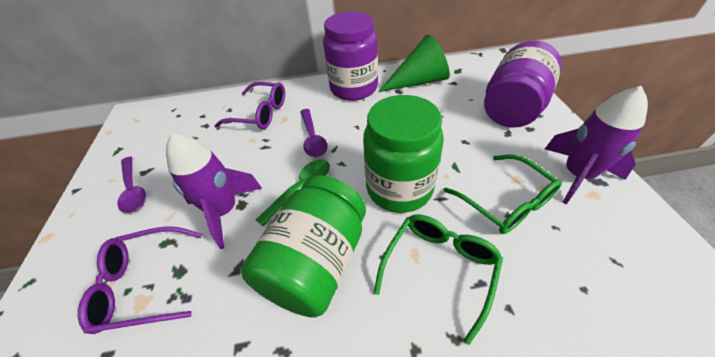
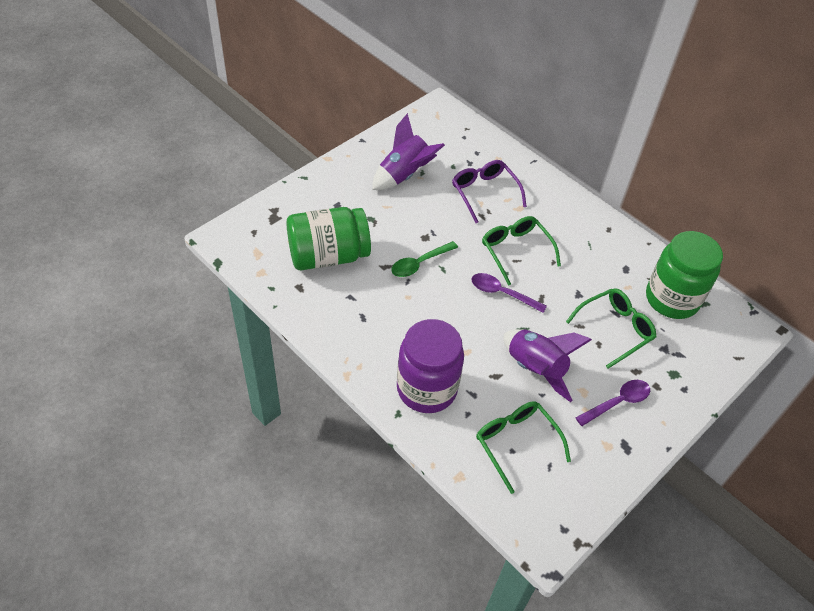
green cone: 1 -> 0
green glasses: 2 -> 3
purple glasses: 2 -> 1
purple jar: 2 -> 1

